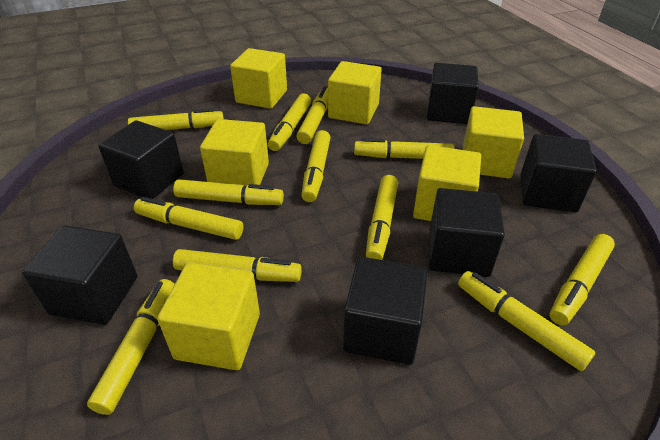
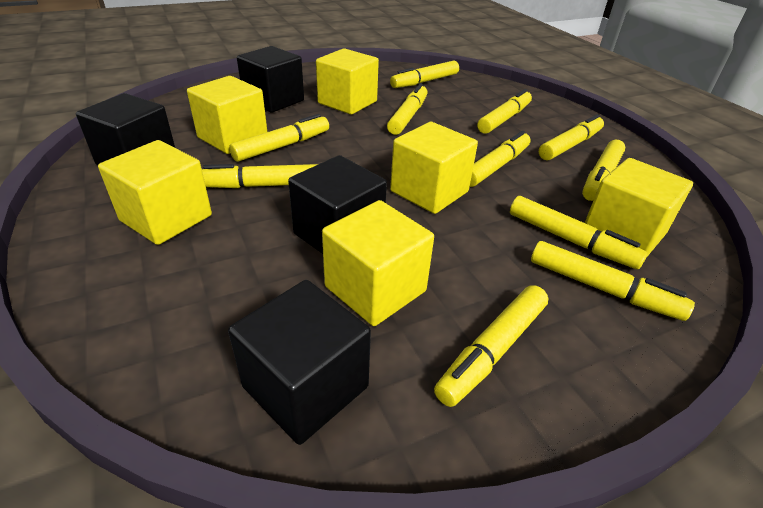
black cube: 6 -> 4
yellow marker: 12 -> 11

